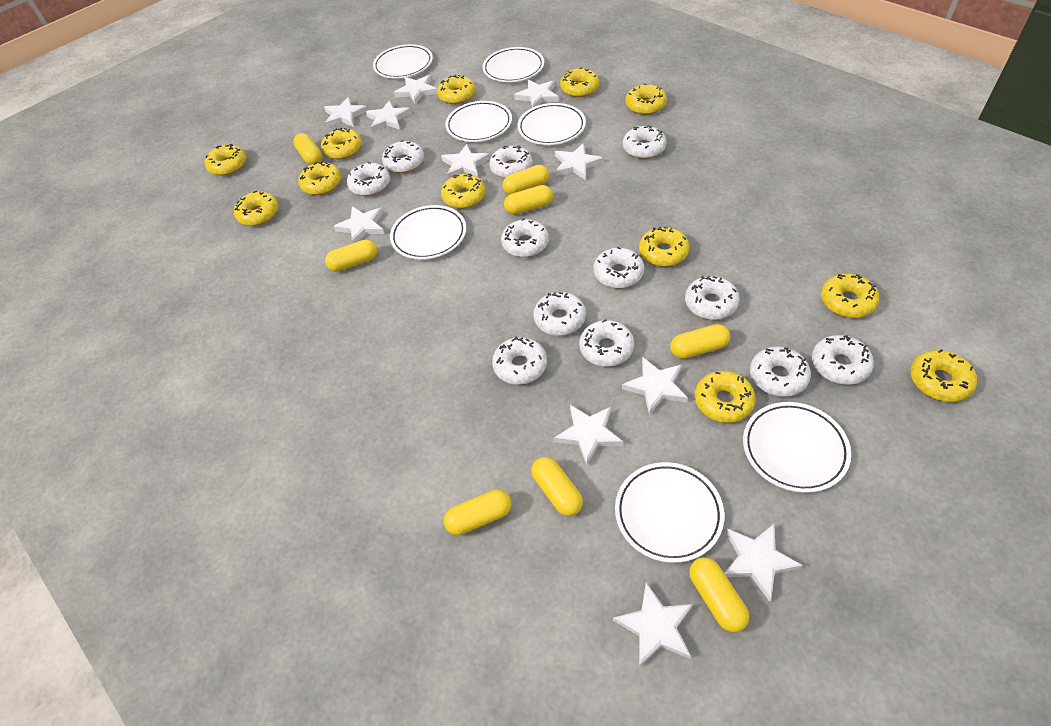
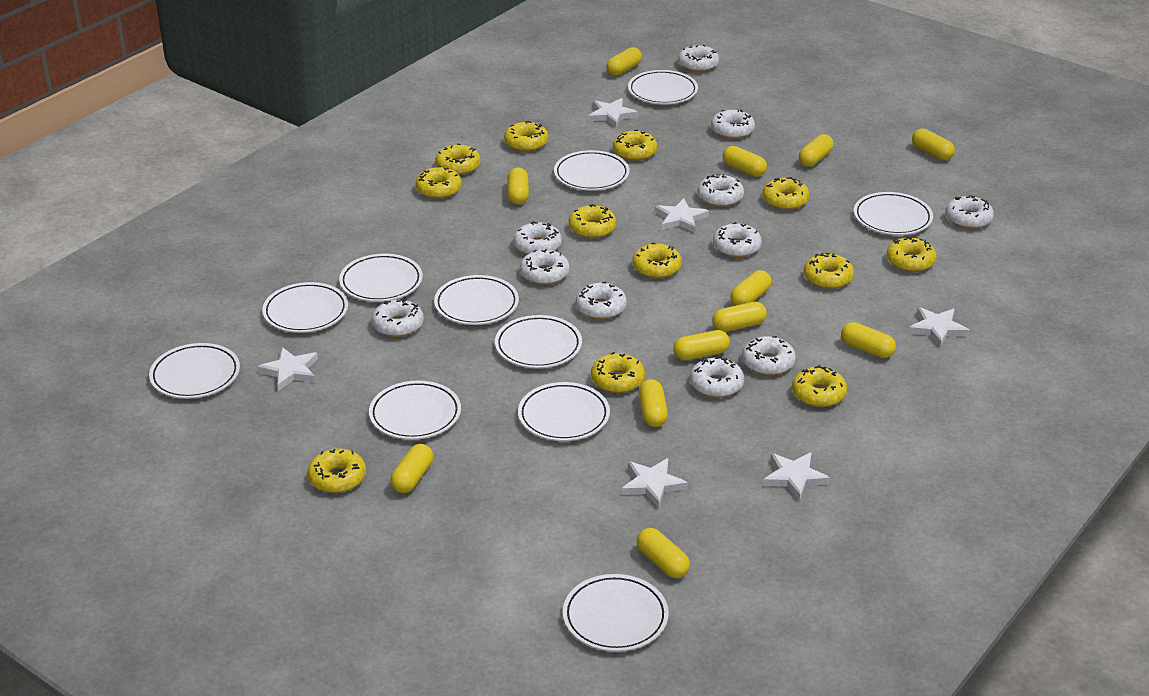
white donut: 12 -> 11
white plate: 7 -> 11
white star: 11 -> 6
yellow capsule: 8 -> 12

